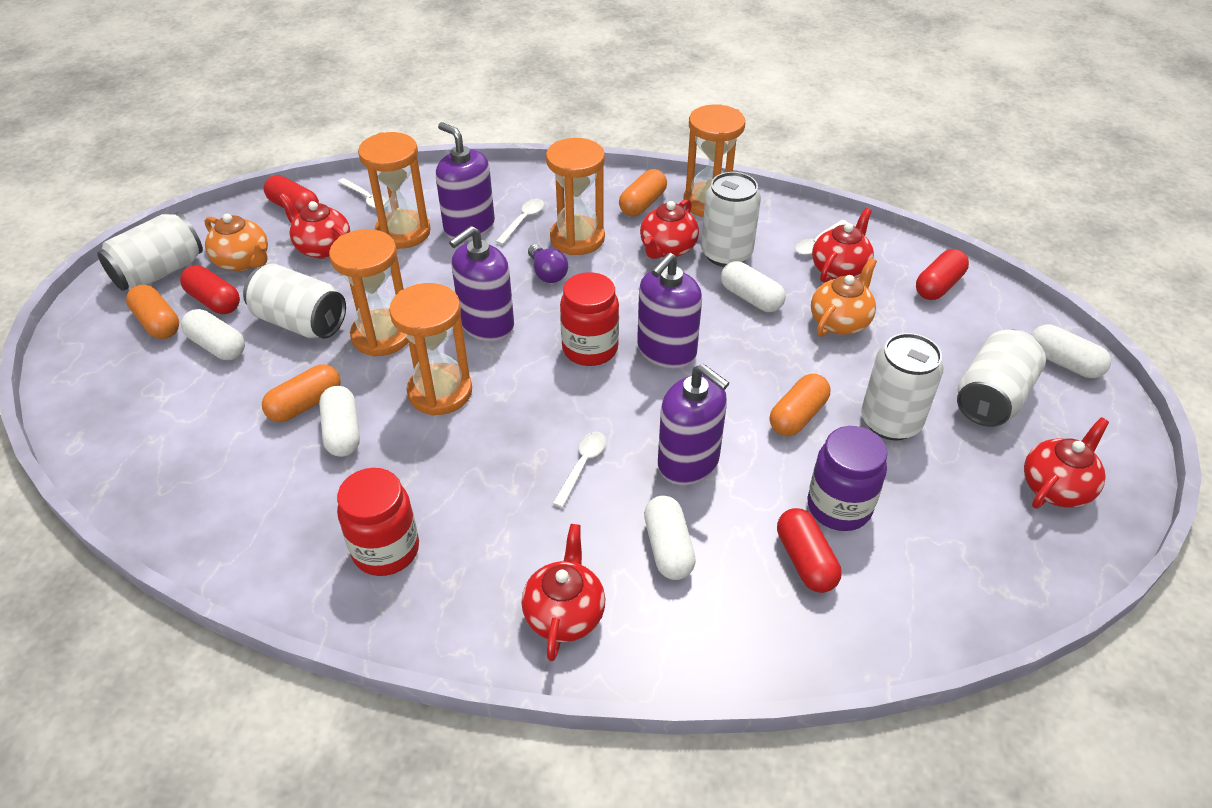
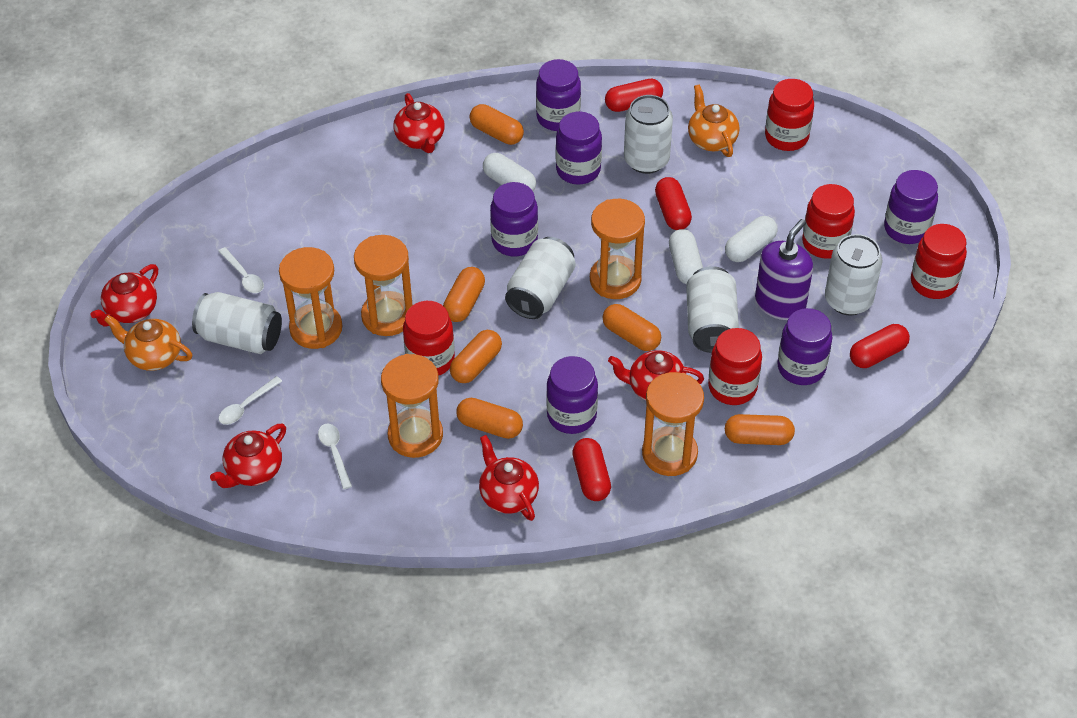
orange capsule: 4 -> 6
purple jar: 1 -> 6
purple light bulb: 1 -> 0
purple soap dispenser: 4 -> 1
red jar: 2 -> 5
white capsule: 5 -> 3
white spoon: 4 -> 3

